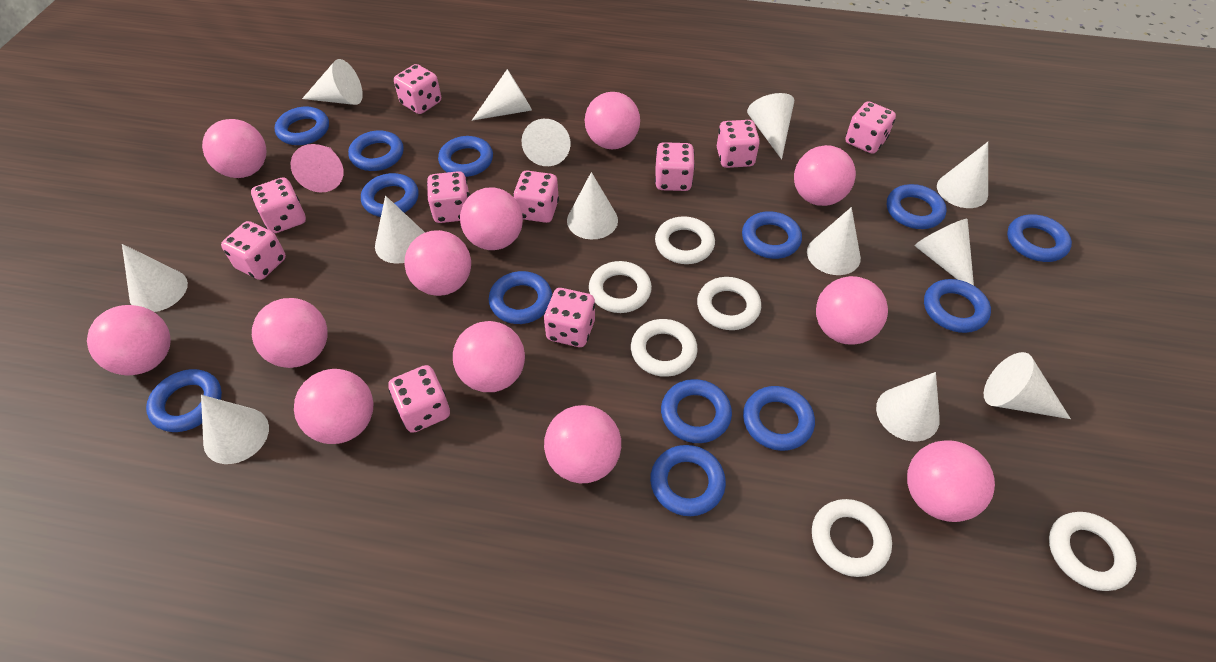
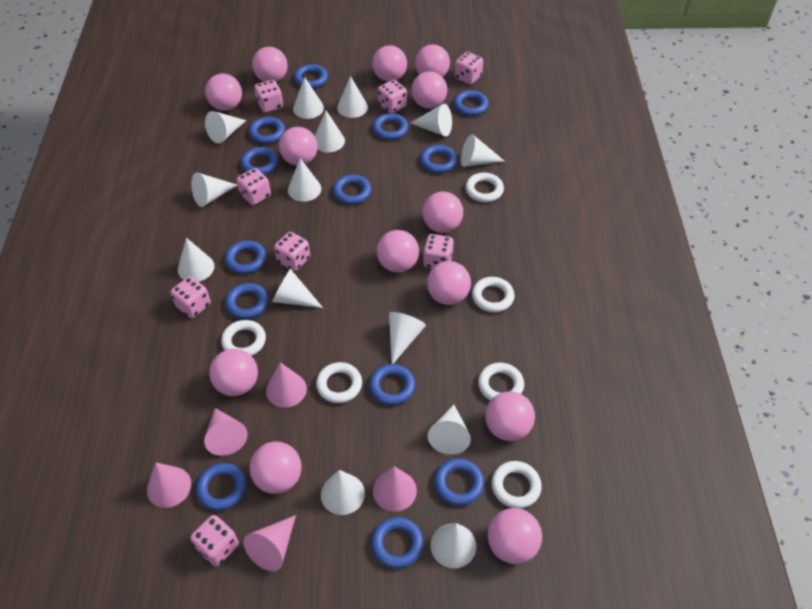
pink ball: 12 -> 13
pink cone: 1 -> 5
pink dice: 10 -> 8
white cone: 13 -> 14

